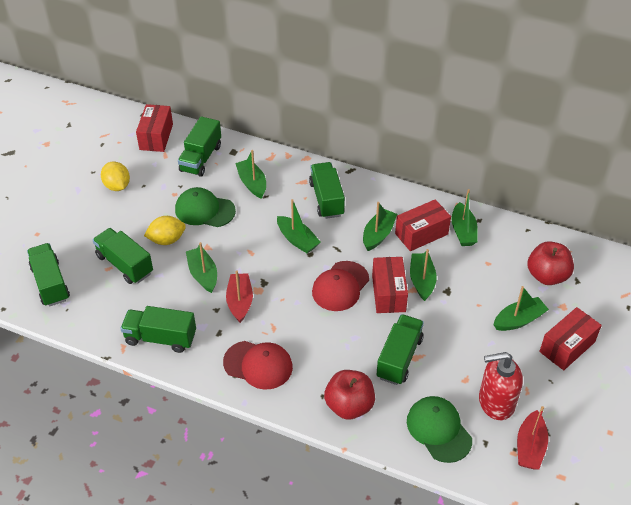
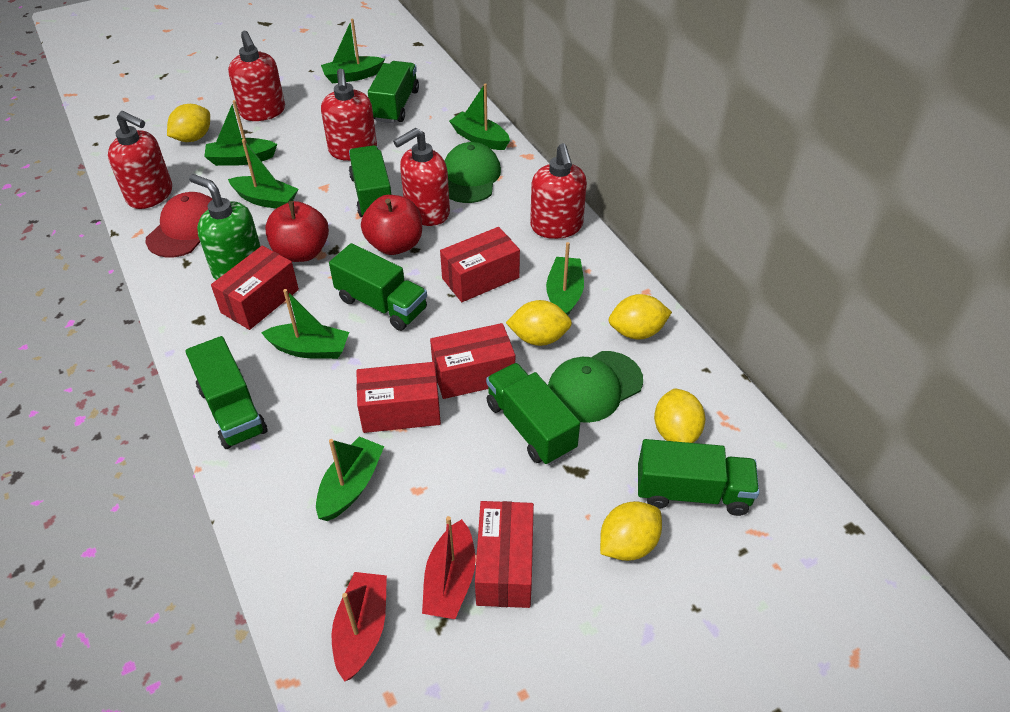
green soap dispenser: 0 -> 1
red box: 4 -> 5
red cap: 2 -> 1
red soap dispenser: 1 -> 5
yellow lemon: 2 -> 5

